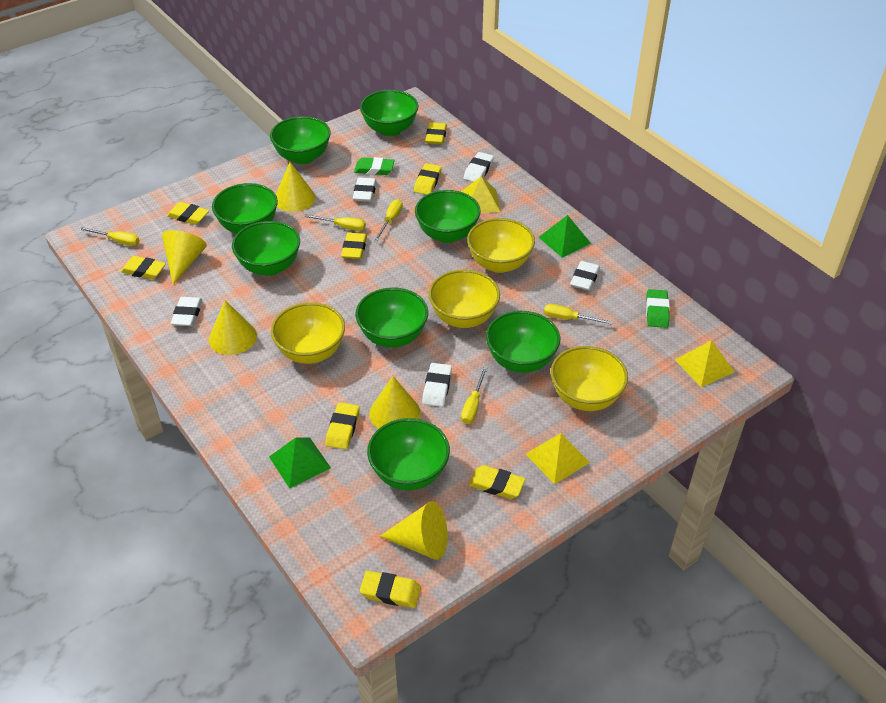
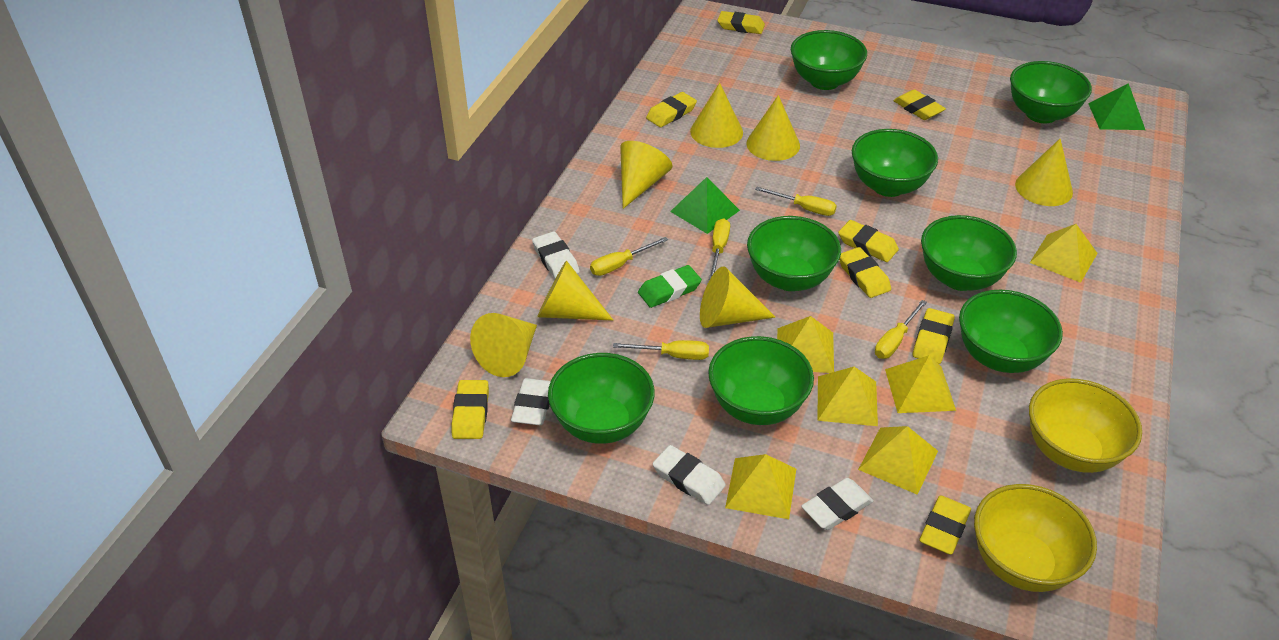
green eraser: 2 -> 1
white eraser: 5 -> 4
yellow bowl: 4 -> 2
yellow cone: 5 -> 7
yellow pyramid: 3 -> 6

